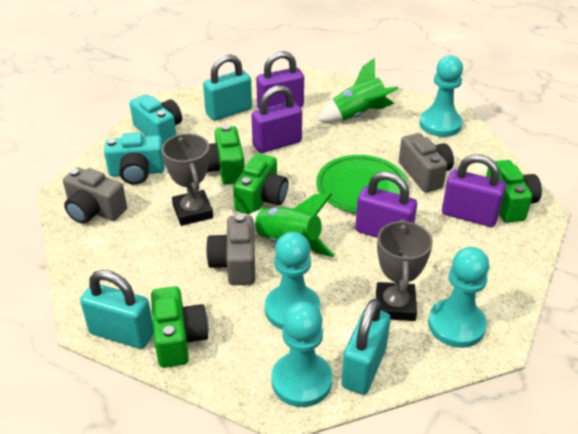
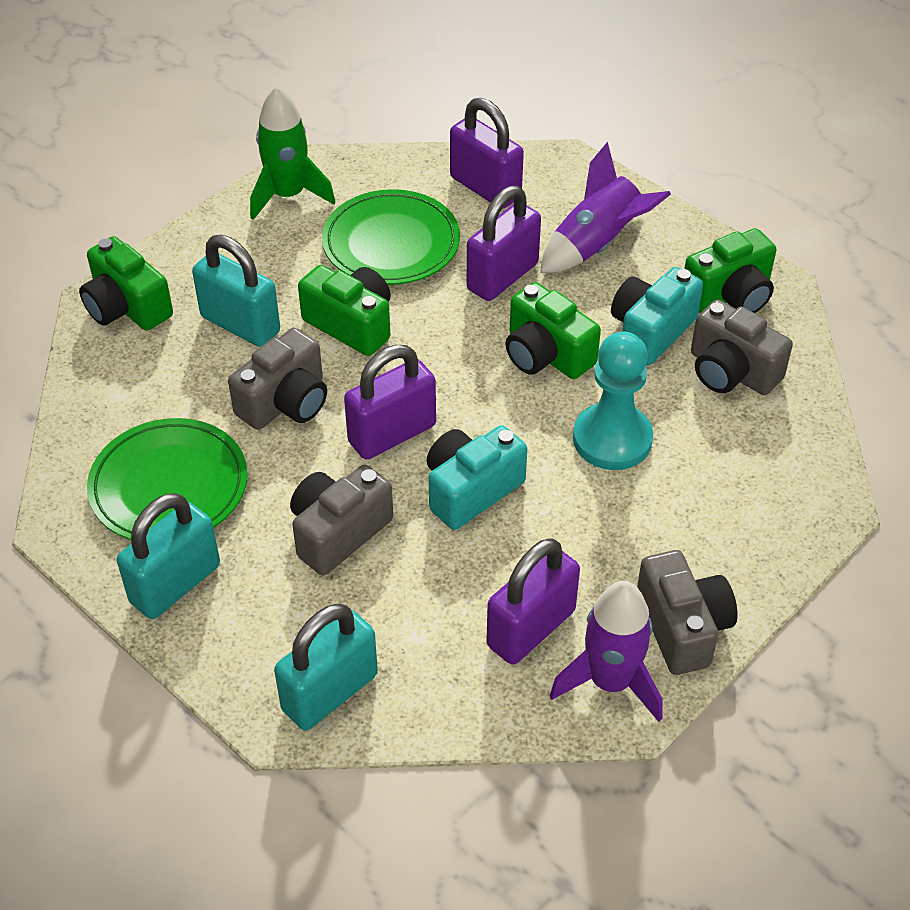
green plate: 1 -> 2
green rocket: 2 -> 1
grey camera: 3 -> 4
grey trophy: 2 -> 0
purple rocket: 0 -> 2
turquoise pawn: 4 -> 1

